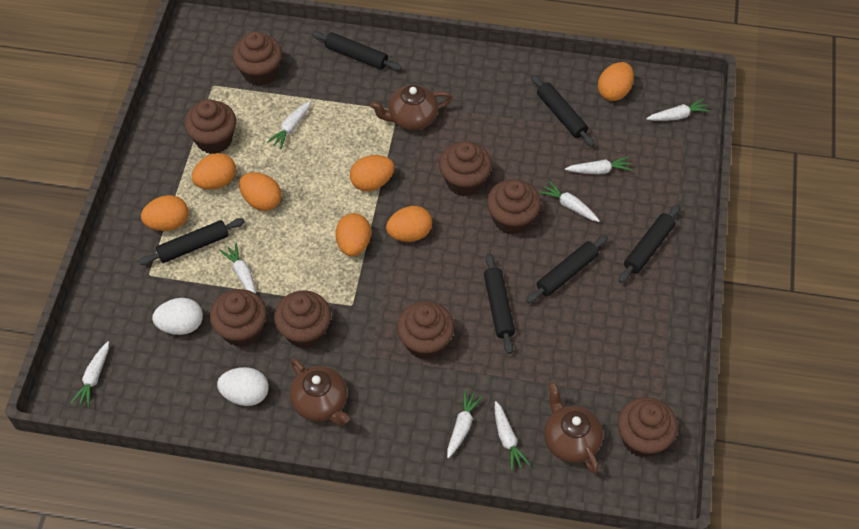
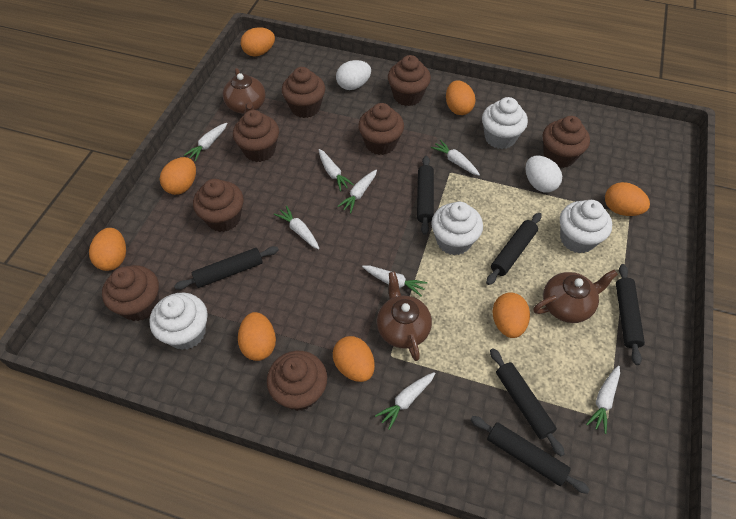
orange egg: 7 -> 8
white cupcake: 0 -> 4

